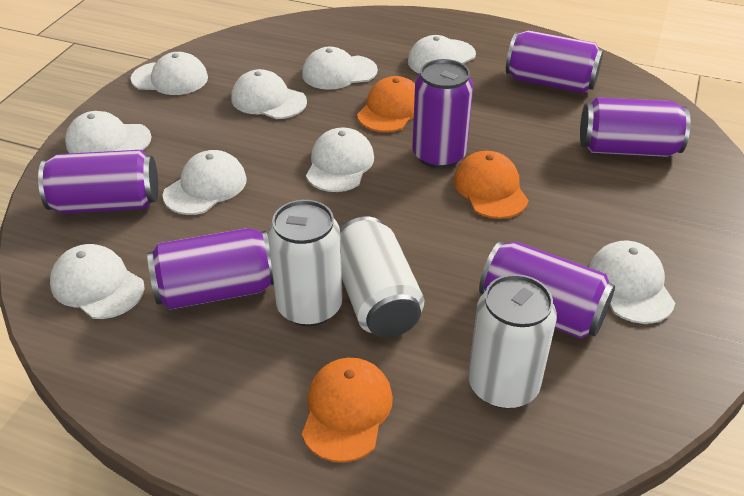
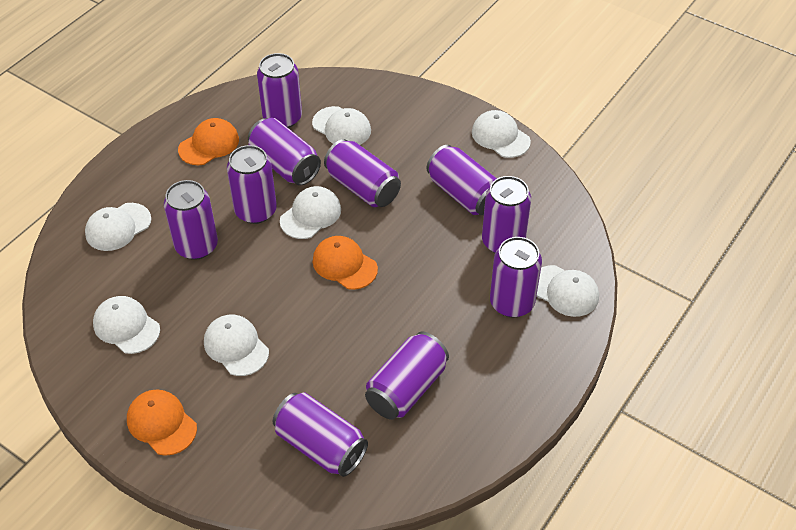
purple can: 6 -> 10
white can: 3 -> 0
white cap: 9 -> 7

